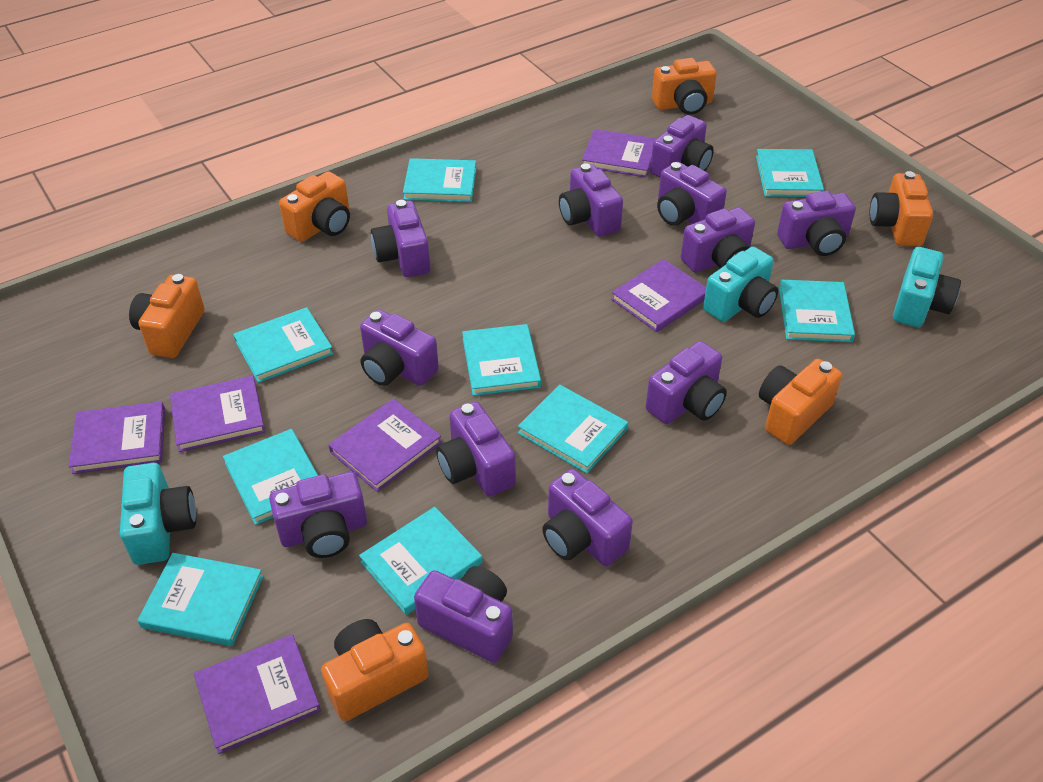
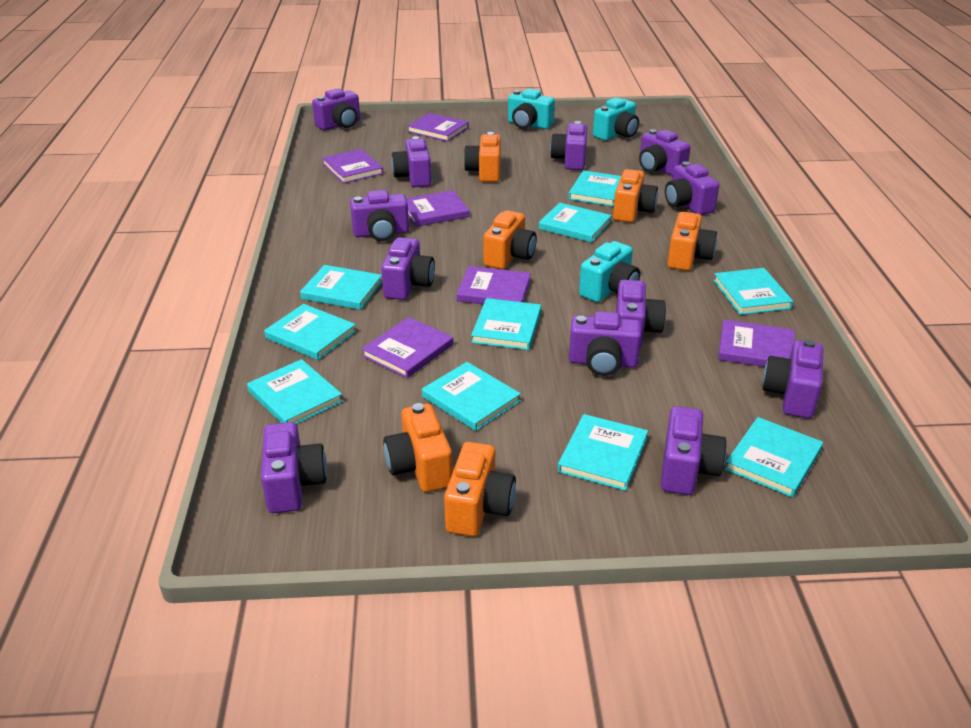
turquoise book: 9 -> 10

